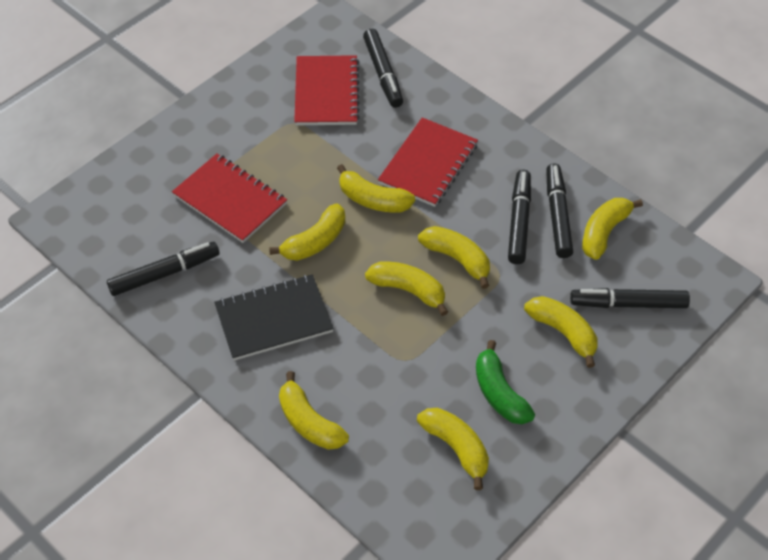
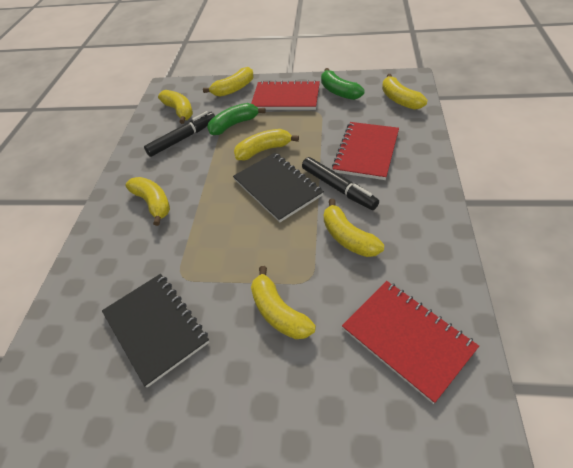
black marker: 5 -> 2
black notebook: 1 -> 2
green banana: 1 -> 2
yellow banana: 8 -> 7

